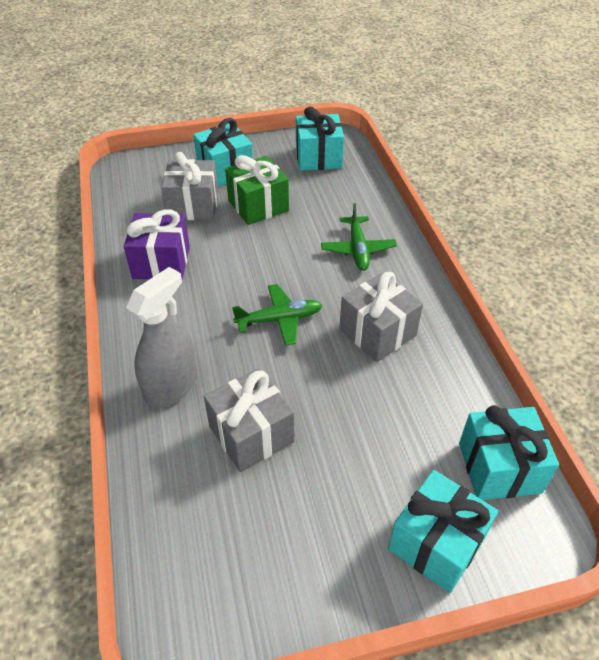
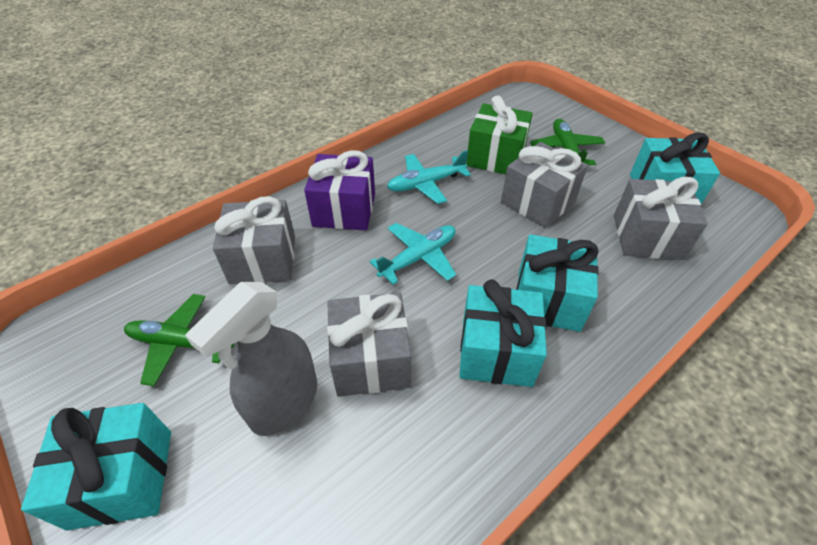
grey gift: 3 -> 4
turquoise plane: 0 -> 2

